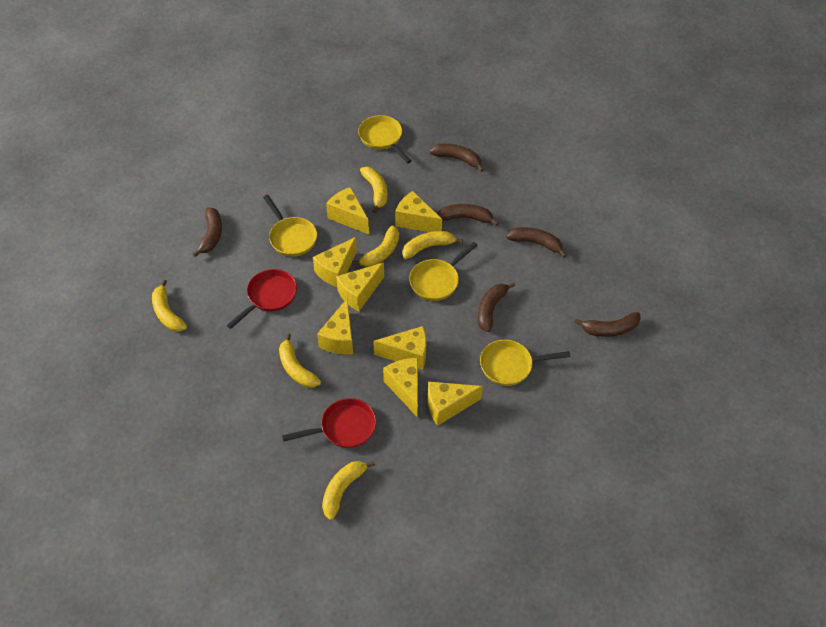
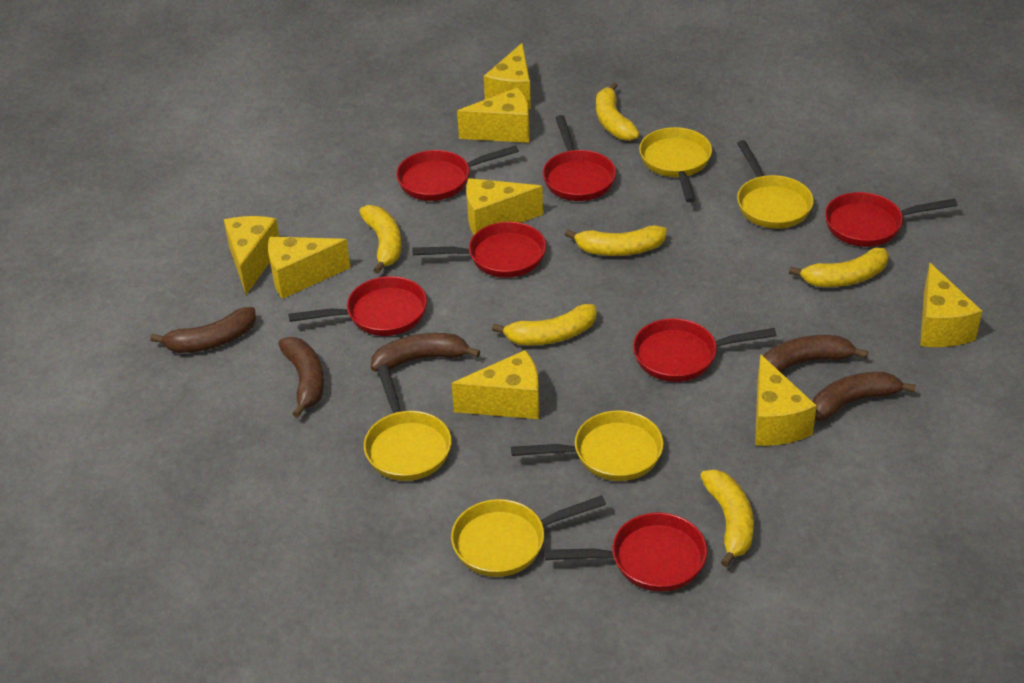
brown banana: 6 -> 5
red pan: 2 -> 7
yellow pan: 4 -> 5

